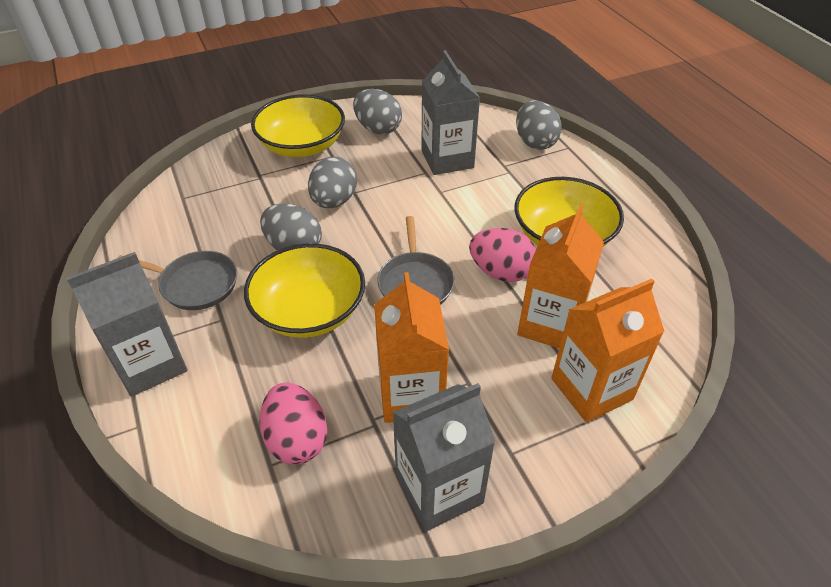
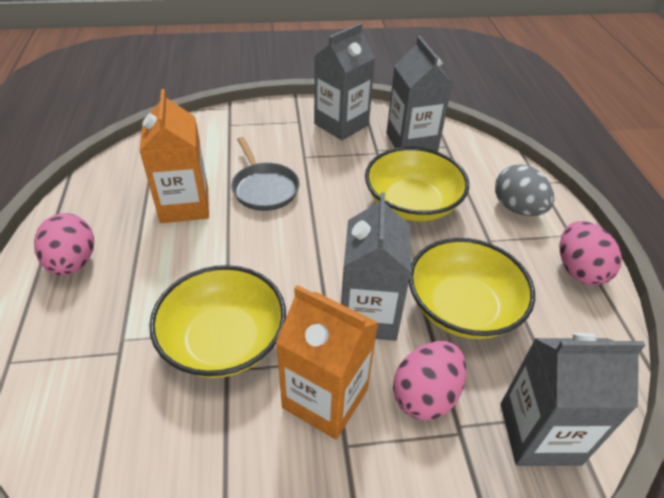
grey carton: 3 -> 4
grey egg: 4 -> 1
grey pan: 2 -> 1
orange carton: 3 -> 2
pink egg: 2 -> 3

